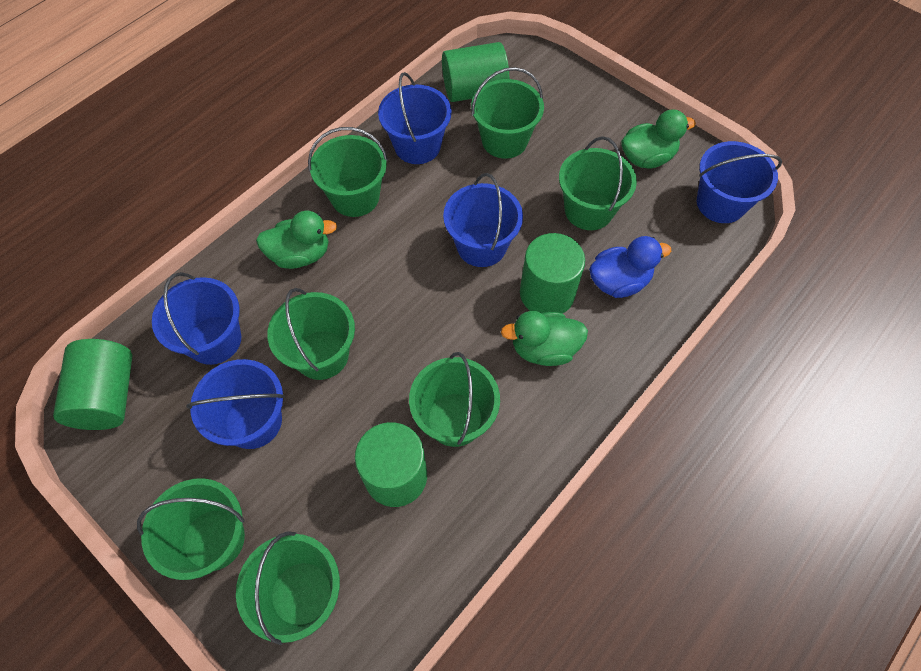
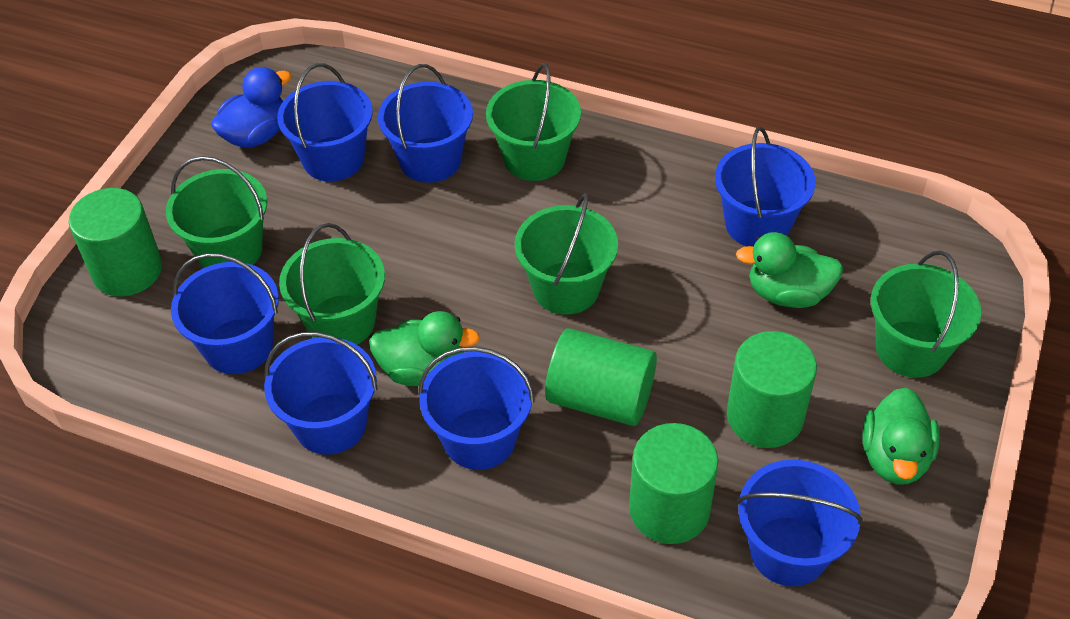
blue bucket: 5 -> 7
green bucket: 7 -> 5

